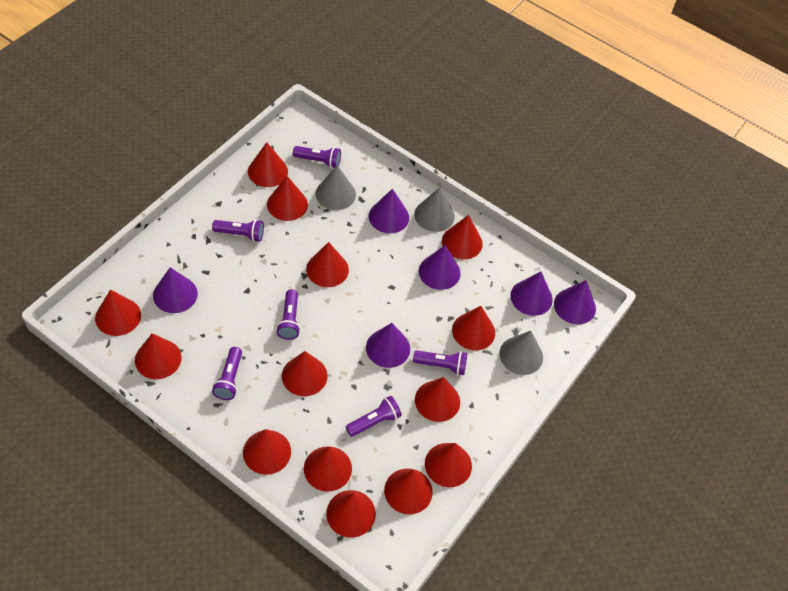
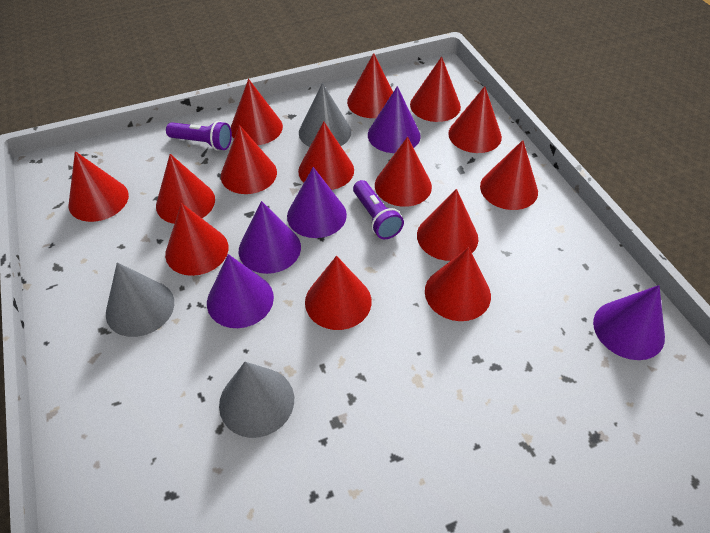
purple cone: 6 -> 5
purple flashlight: 6 -> 2

